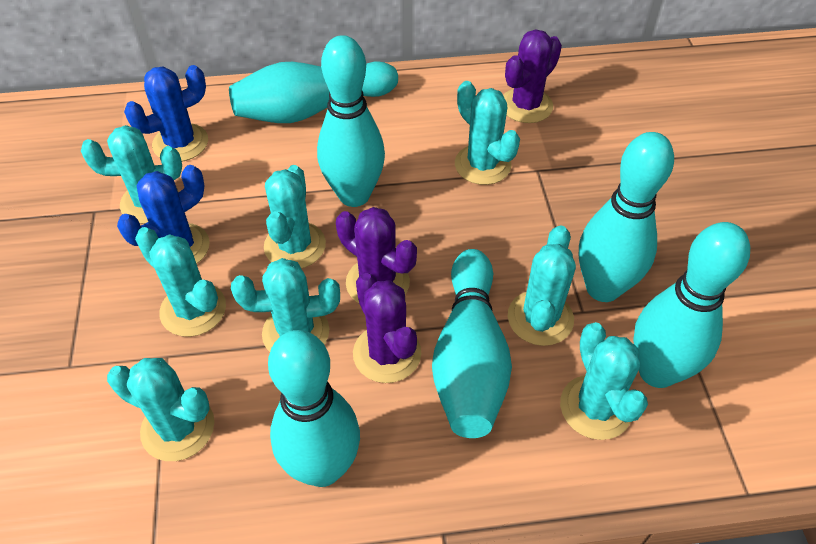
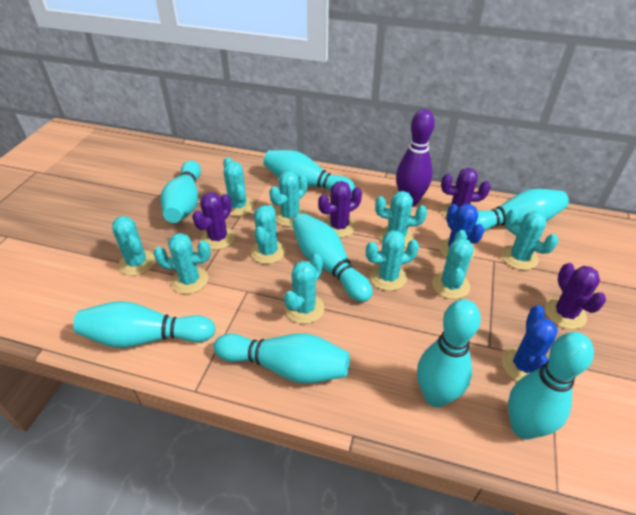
purple bowling pin: 0 -> 1
purple cactus: 3 -> 4
turquoise bowling pin: 6 -> 8
turquoise cactus: 8 -> 10

